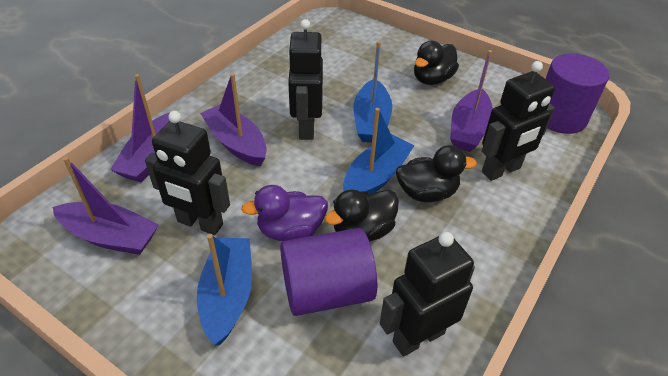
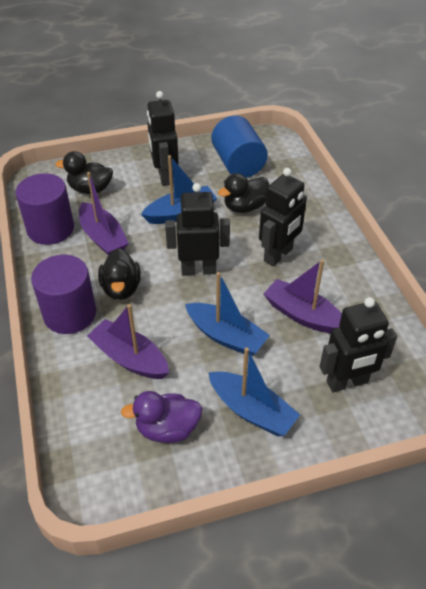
blue cylinder: 0 -> 1
purple boat: 4 -> 3

